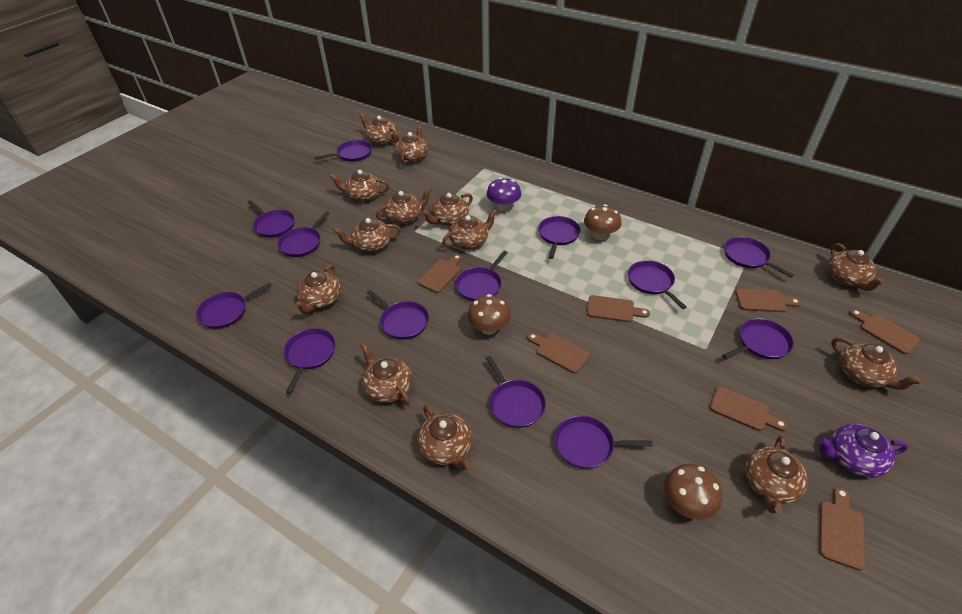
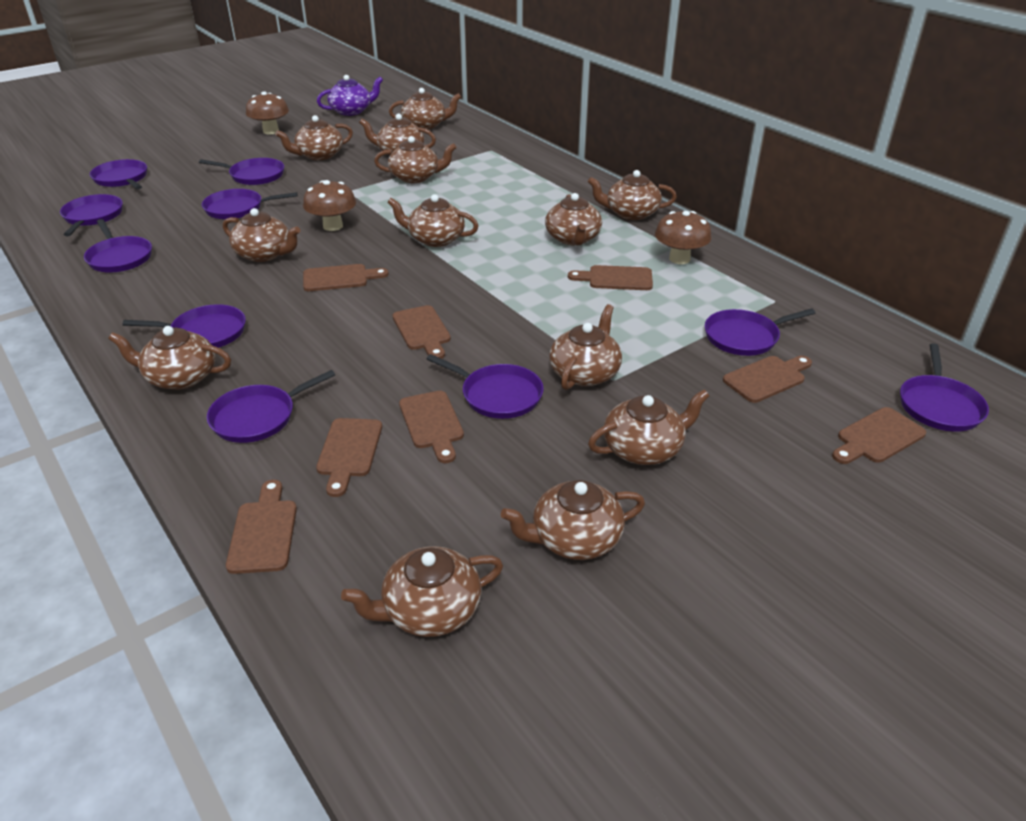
brown cutting board: 7 -> 8
purple mushroom: 1 -> 0
purple pan: 13 -> 10

